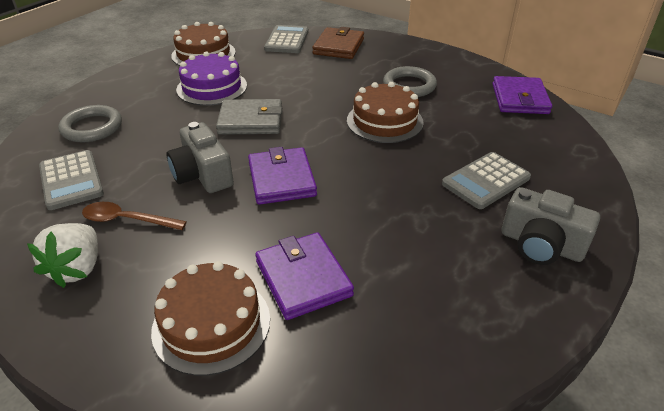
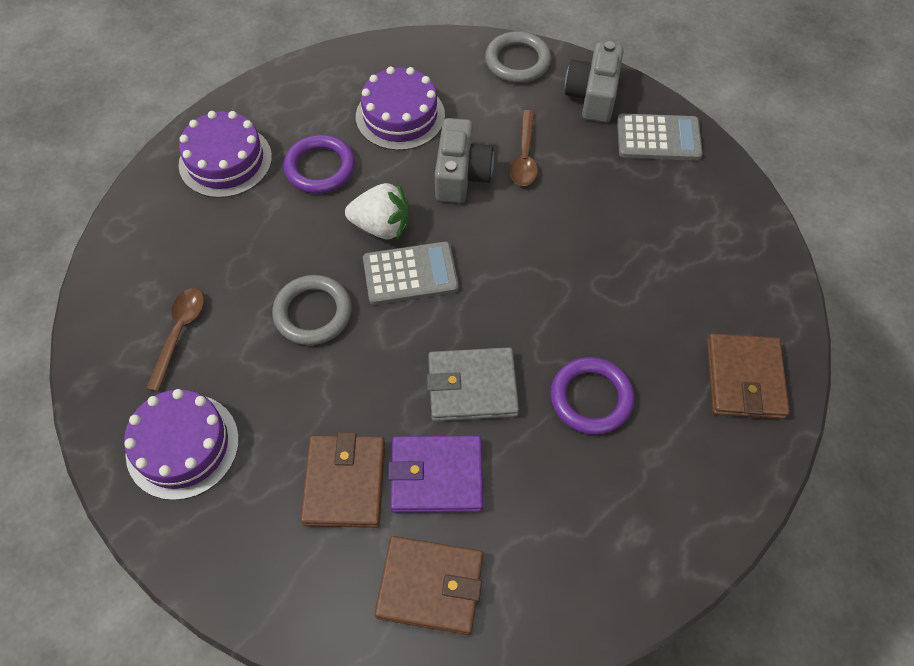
brown cake: 3 -> 0
brown spoon: 1 -> 2
brown wallet: 1 -> 3
grey calculator: 3 -> 2
purple cake: 1 -> 3
purple ring: 0 -> 2
purple wallet: 3 -> 1

